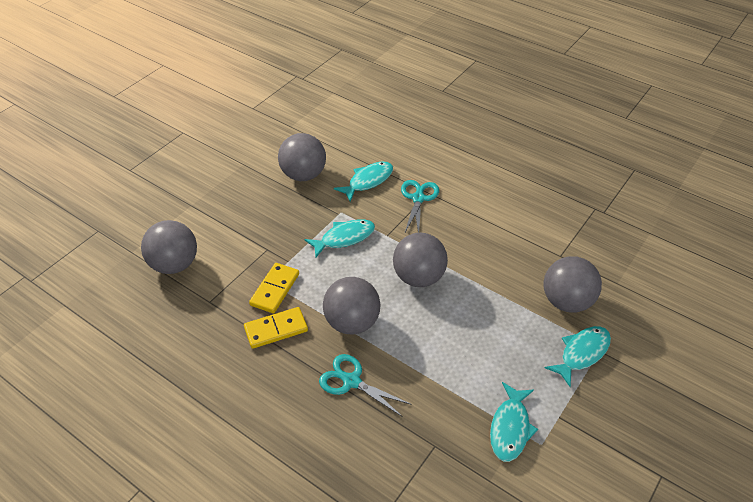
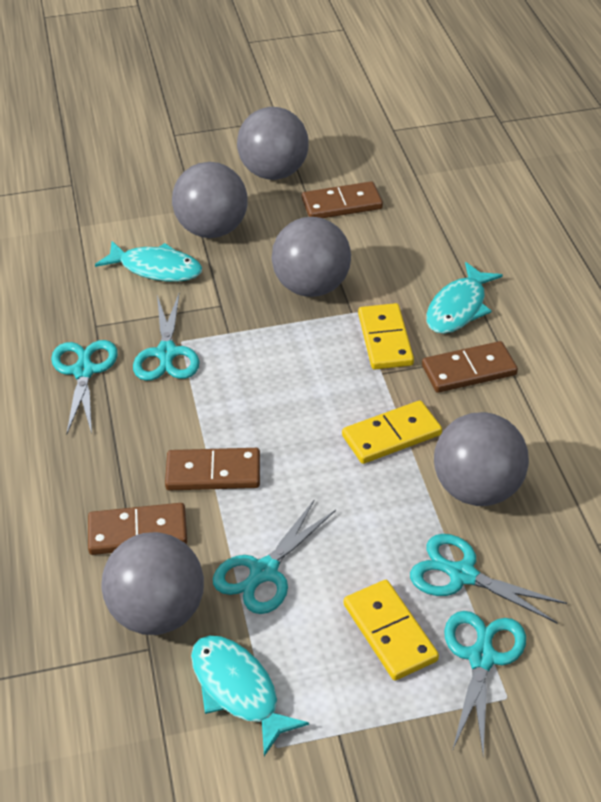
brown domino: 0 -> 4
turquoise fish: 4 -> 3
turquoise scissors: 2 -> 5
yellow domino: 2 -> 3

